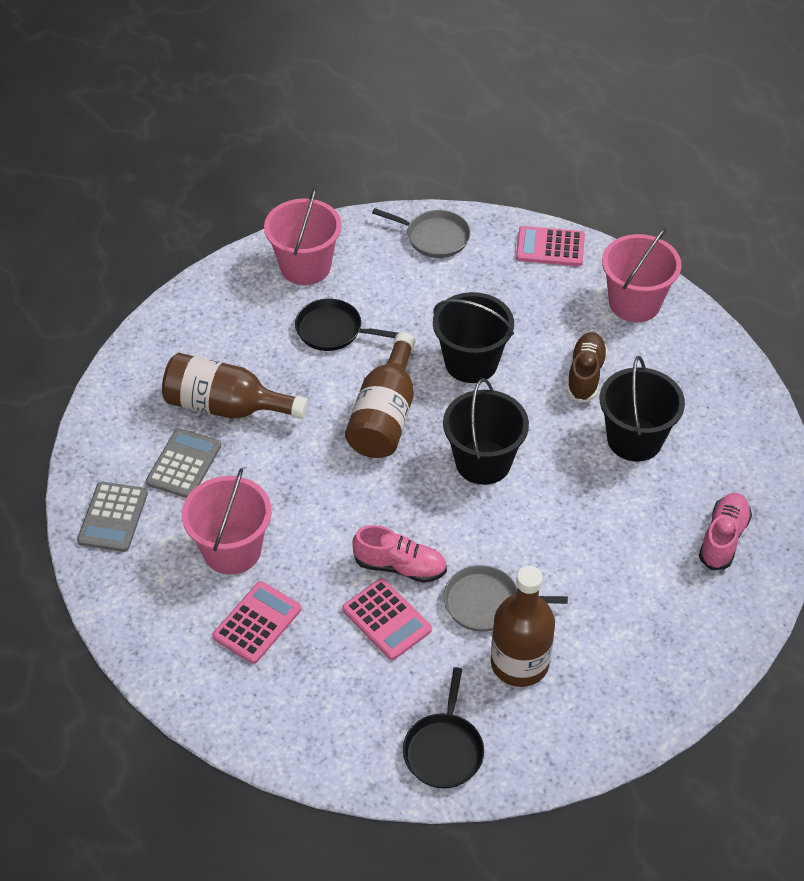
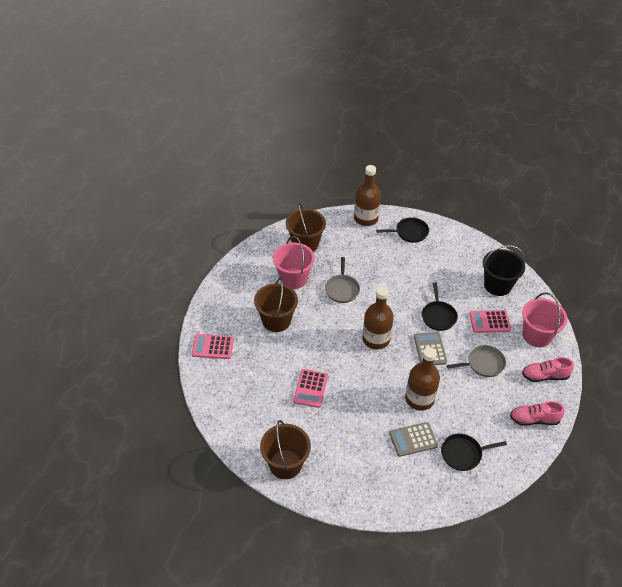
black bucket: 3 -> 1
black pan: 2 -> 3
brown bucket: 0 -> 3
brown shoe: 1 -> 0
pink bucket: 3 -> 2

